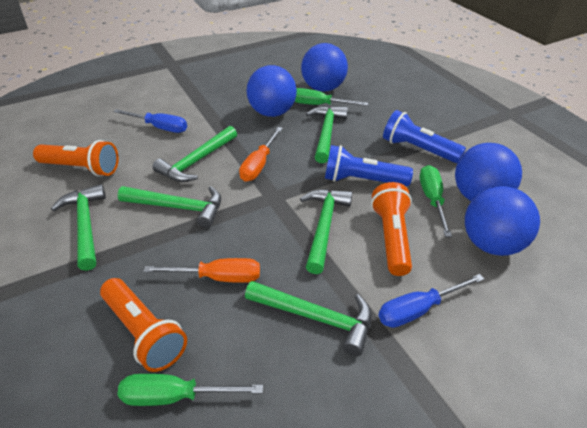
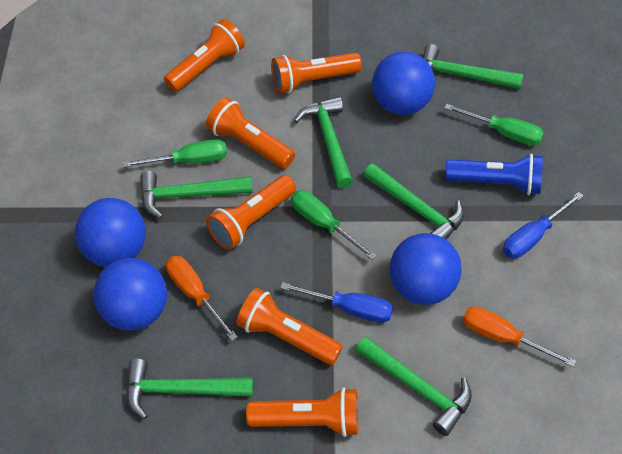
blue flashlight: 2 -> 1
orange flashlight: 3 -> 6

